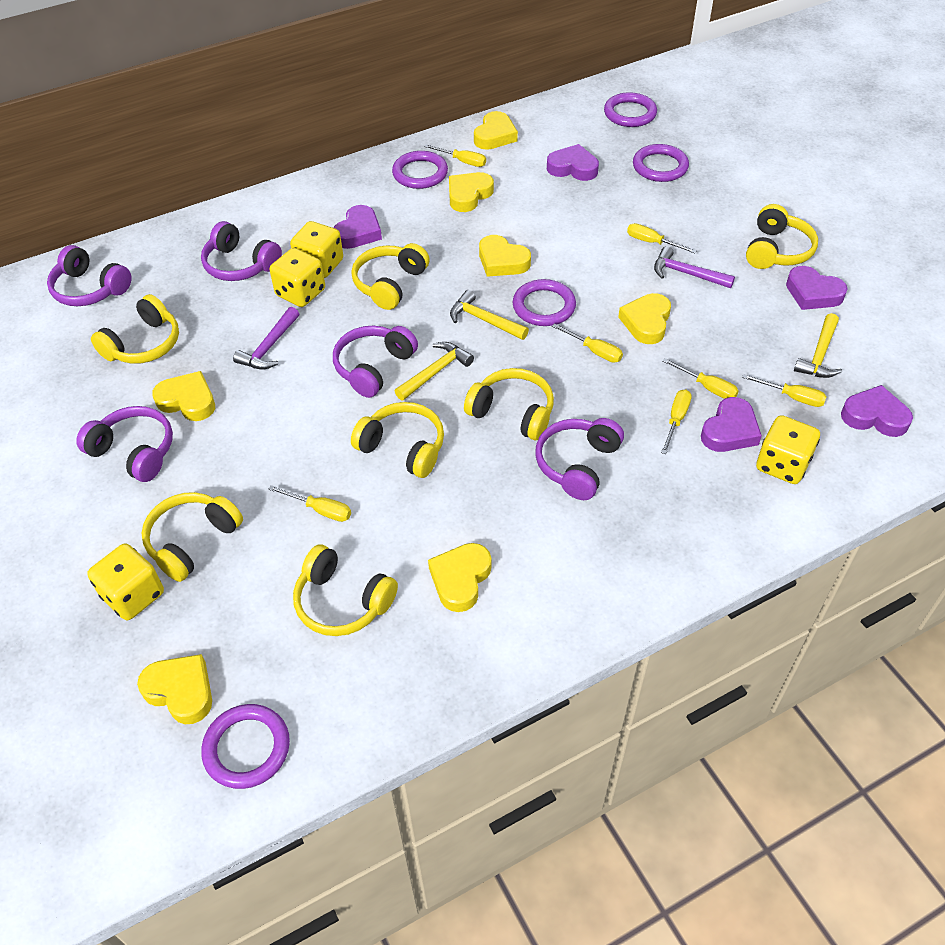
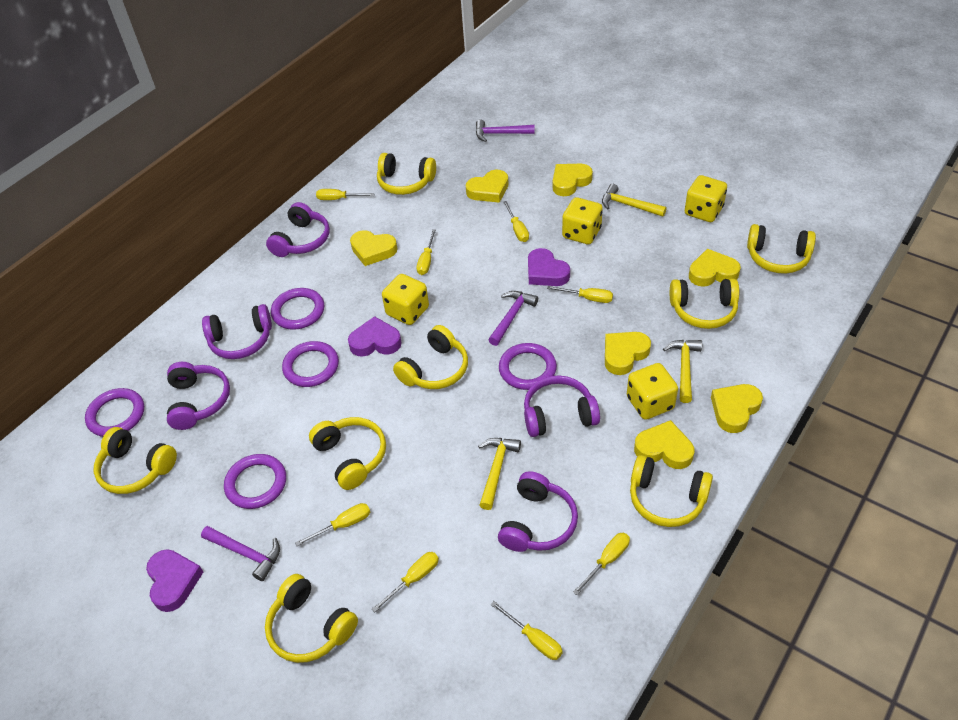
purple hammer: 2 -> 3
purple heart: 5 -> 3
yellow headphones: 7 -> 8
yellow screwdriver: 7 -> 8

